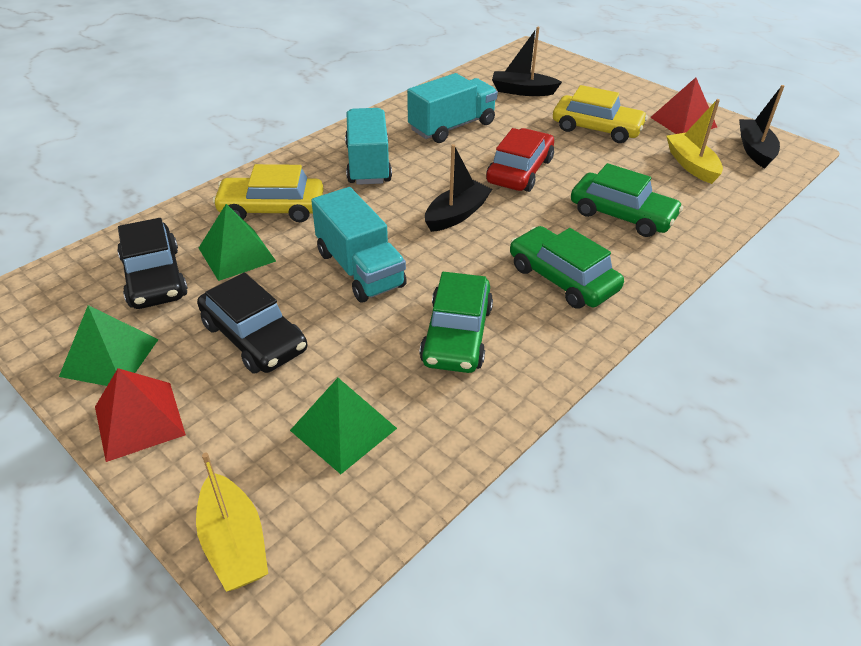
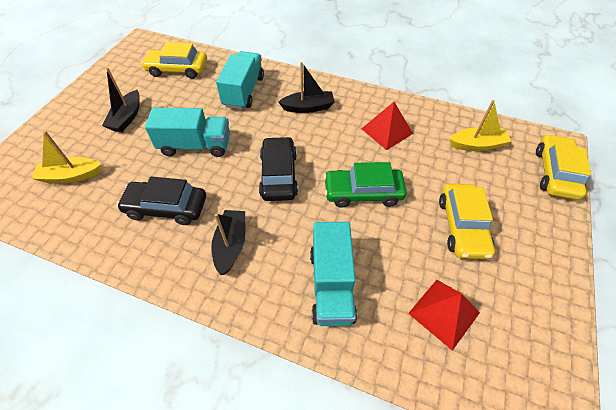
green car: 3 -> 1
green pyramid: 3 -> 0
red car: 1 -> 0
yellow car: 2 -> 3

